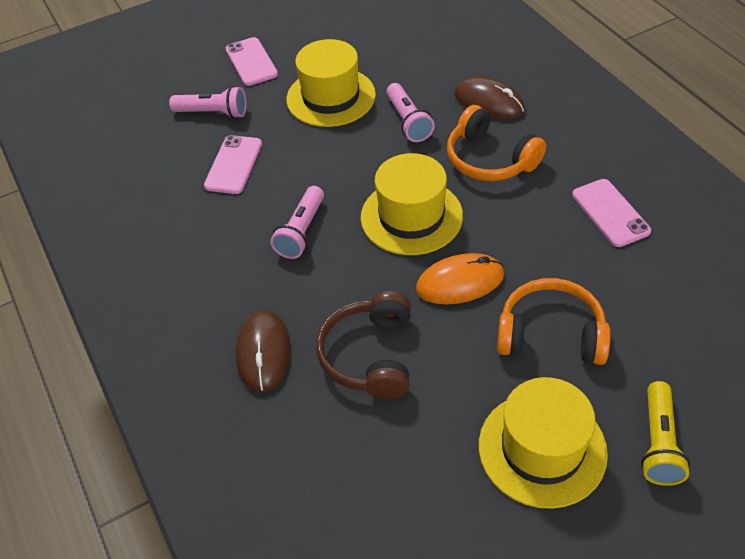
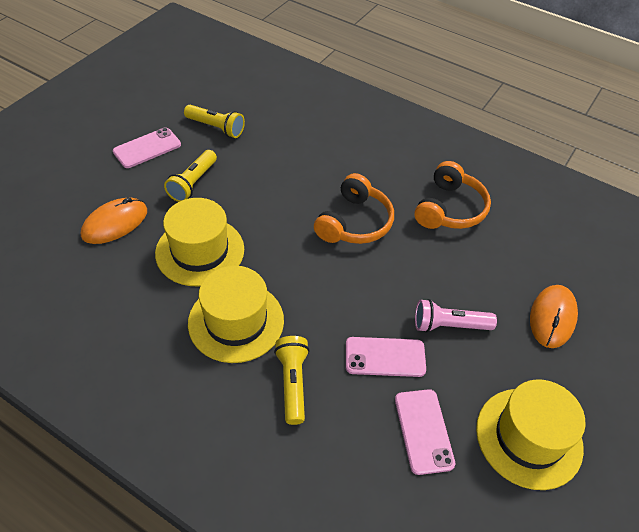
brown headphones: 1 -> 0
brown mouse: 2 -> 0
orange mouse: 1 -> 2
pink flashlight: 3 -> 1
yellow flashlight: 1 -> 3

